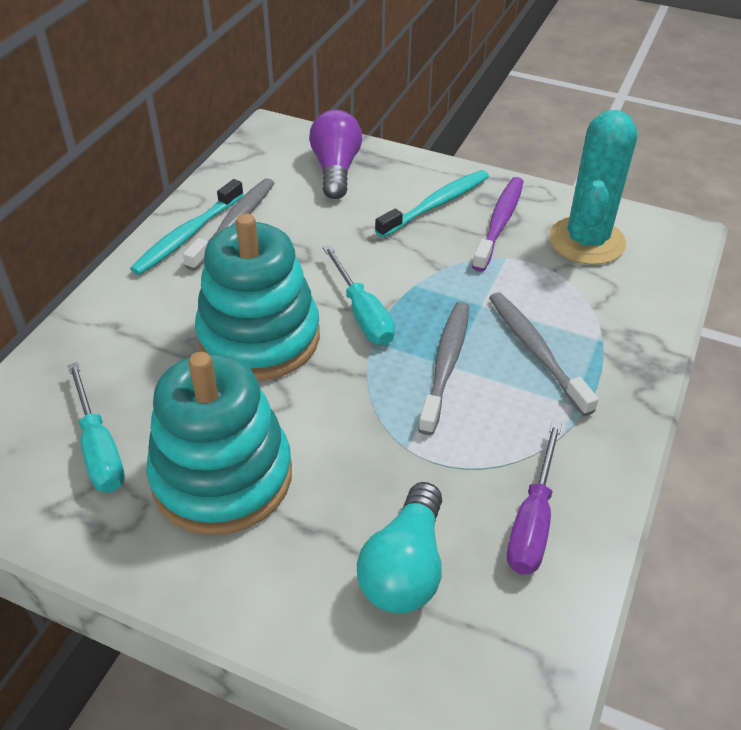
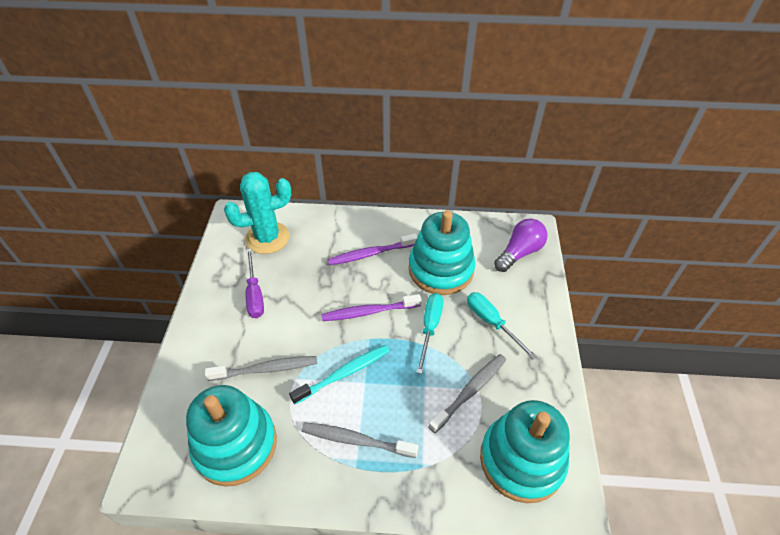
purple toothbrush: 1 -> 2
turquoise light bulb: 1 -> 0
turquoise stacking toy: 2 -> 3
turquoise toothbrush: 2 -> 1

